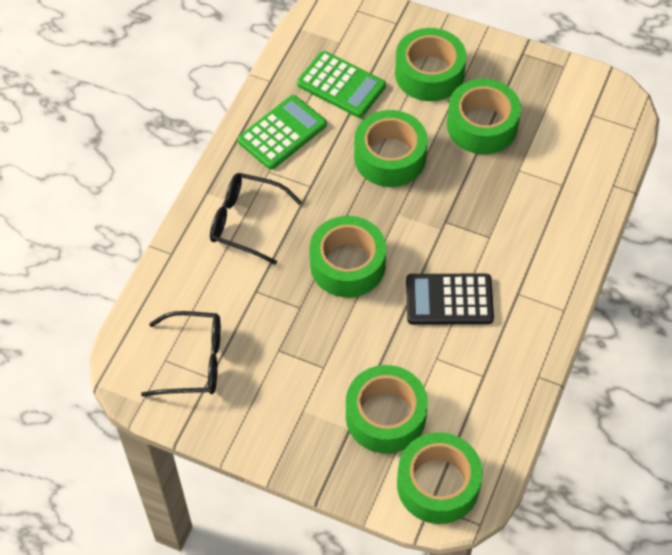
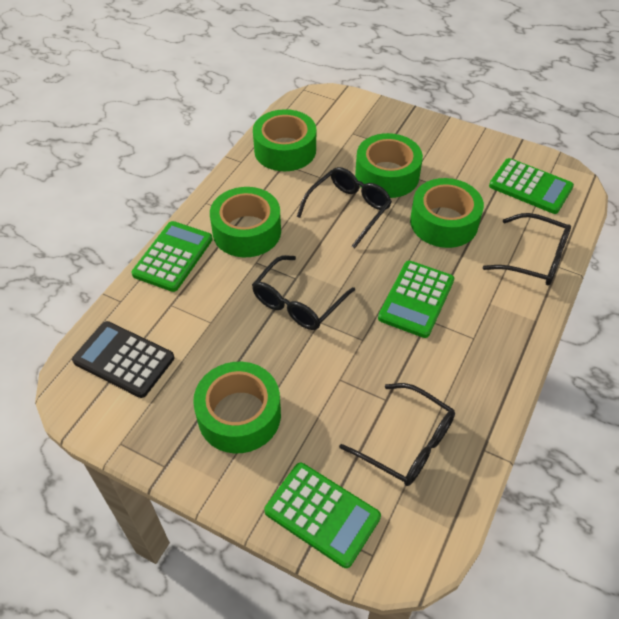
black glasses: 2 -> 4
green calculator: 2 -> 4
green tape: 6 -> 5

